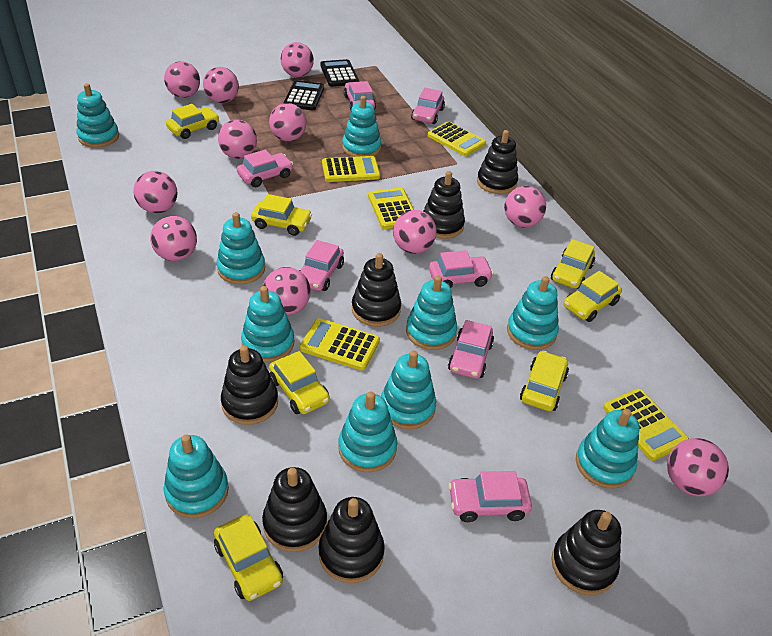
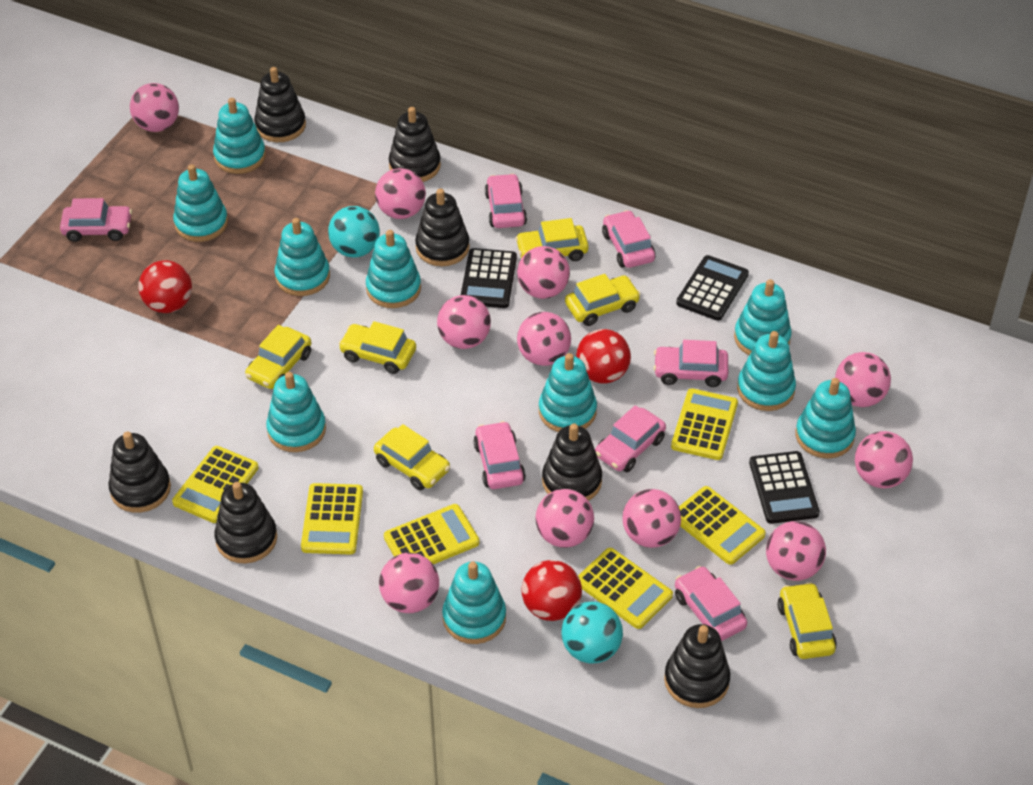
black calculator: 2 -> 3
red ball: 0 -> 3
turquoise ball: 0 -> 2
yellow calculator: 5 -> 6
yellow car: 7 -> 6

